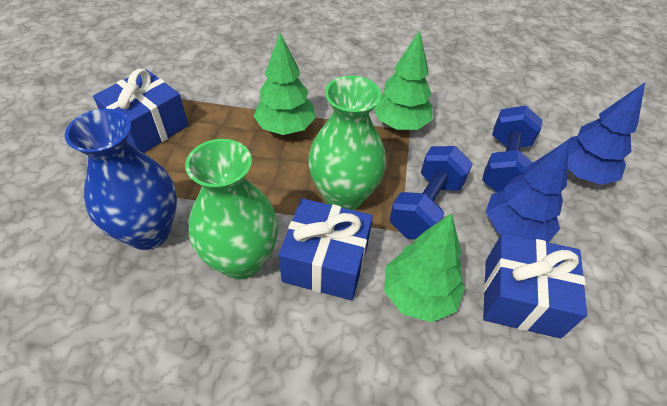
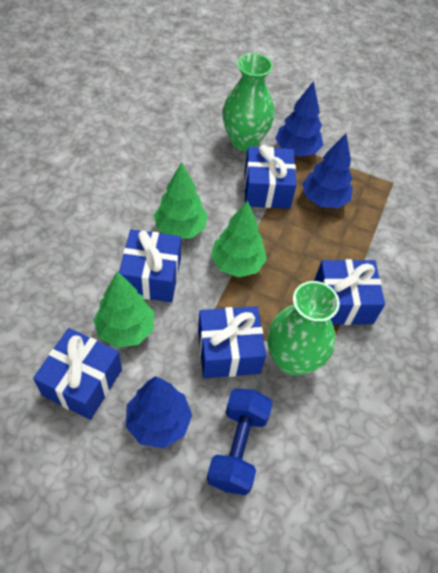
blue dumbbell: 2 -> 1
blue gift: 3 -> 5
blue tree: 2 -> 3
blue vase: 1 -> 0

